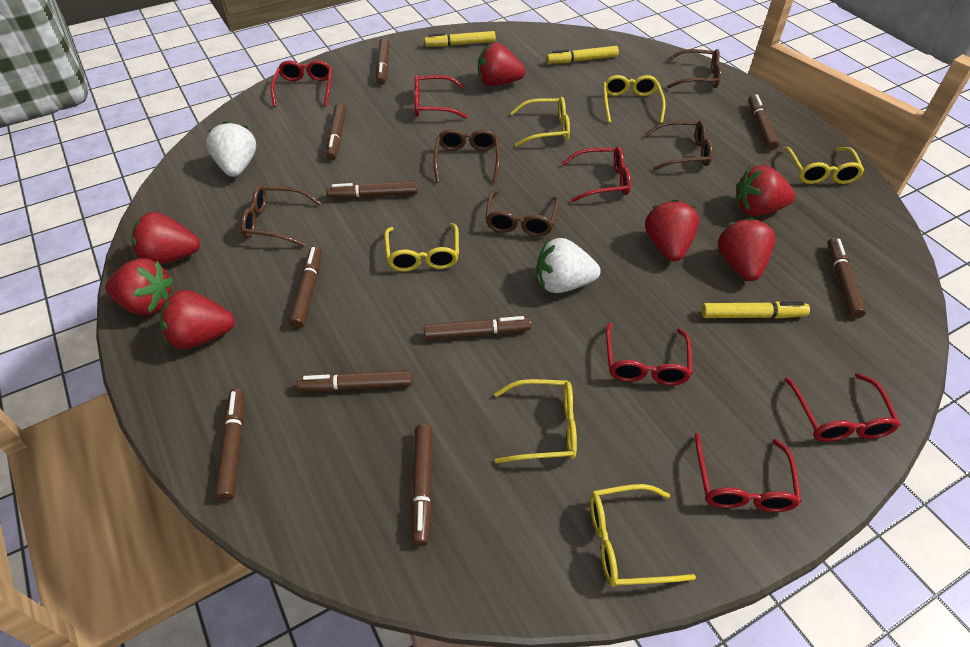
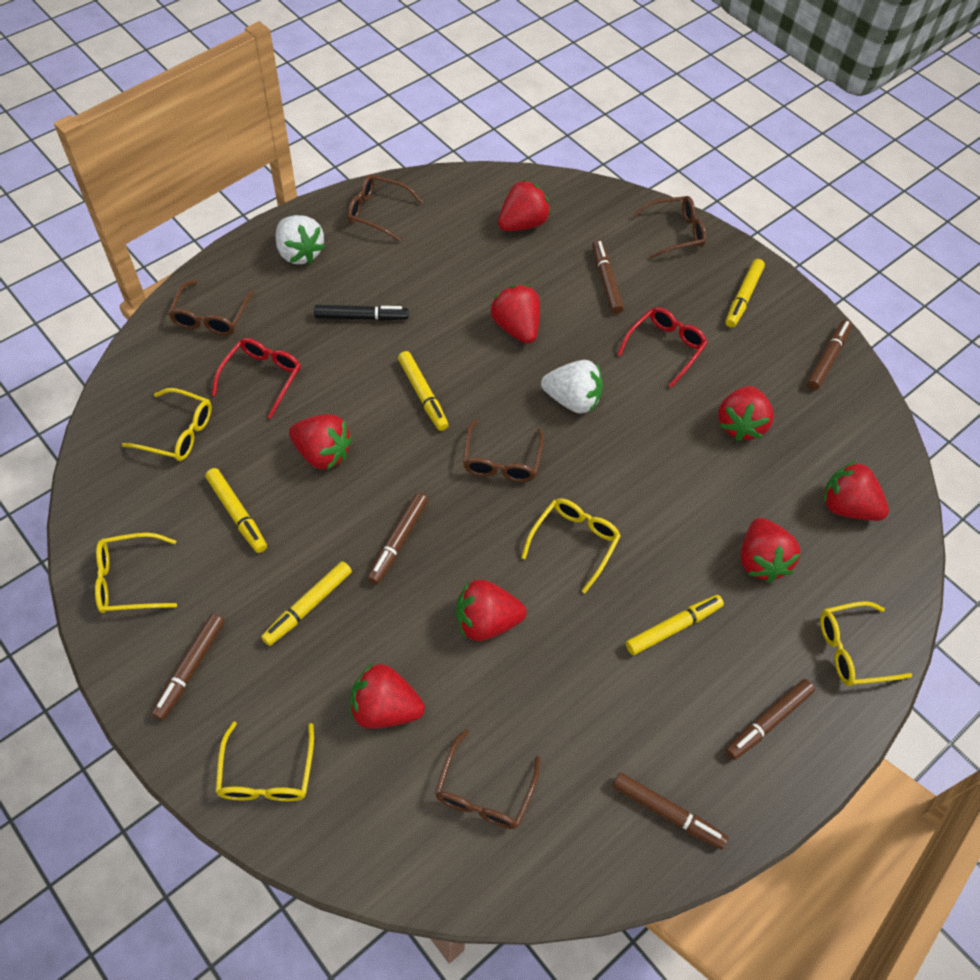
black marker: 0 -> 1
brown marker: 10 -> 6
red glasses: 6 -> 2
red strawberry: 7 -> 8
yellow glasses: 6 -> 5
yellow marker: 3 -> 5

